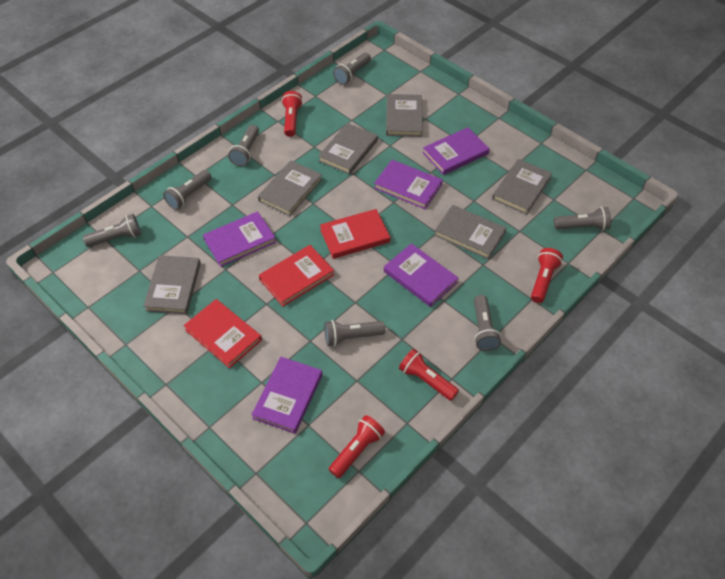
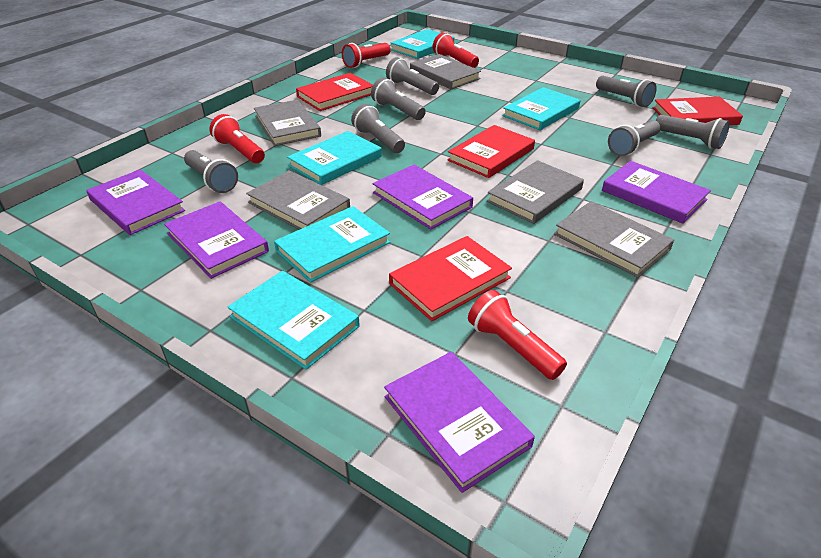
grey book: 6 -> 5
red book: 3 -> 4
turquoise book: 0 -> 5

